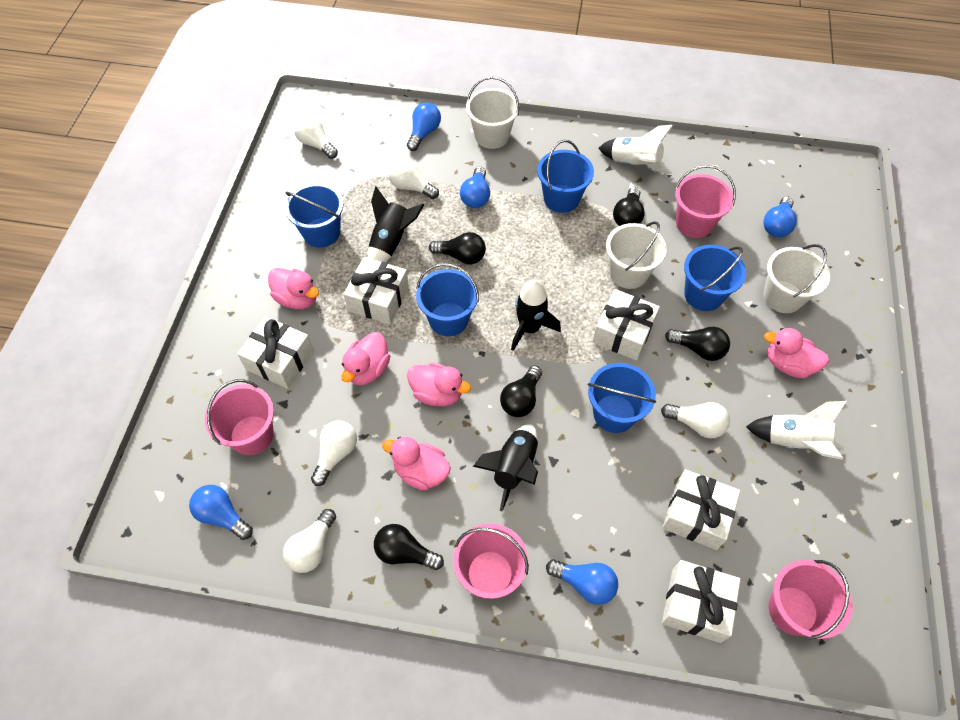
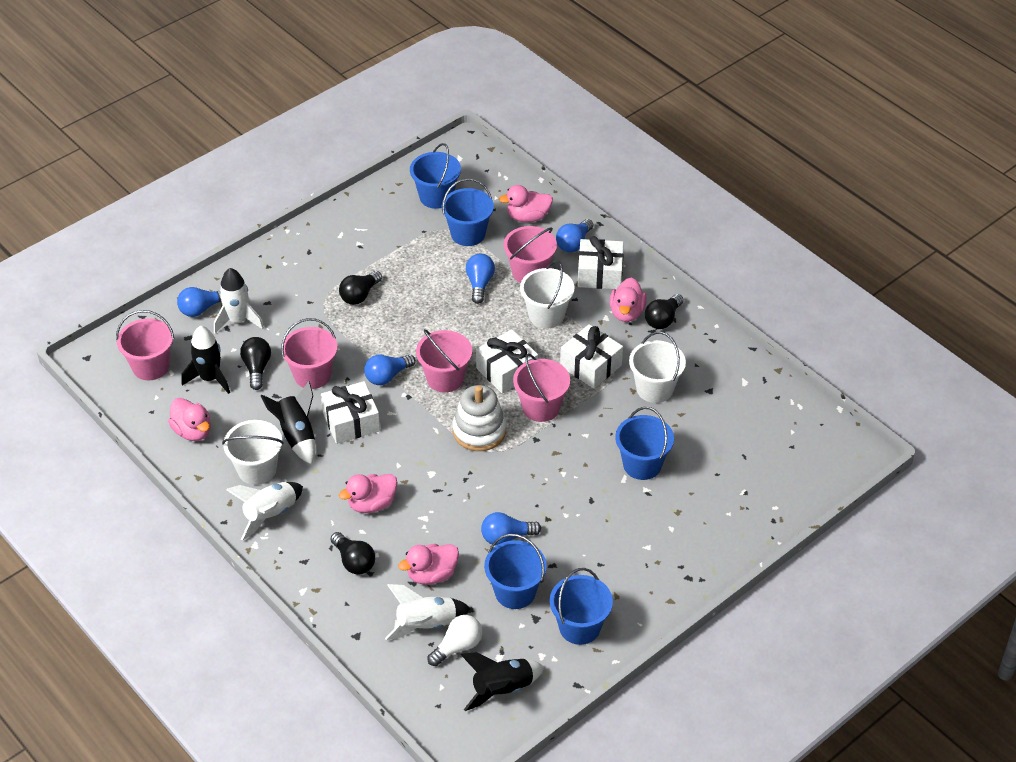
black light bulb: 5 -> 4
pink bucket: 4 -> 5
white gift: 5 -> 4
white light bulb: 5 -> 1
white rocket: 2 -> 3
white stacking toy: 0 -> 1

